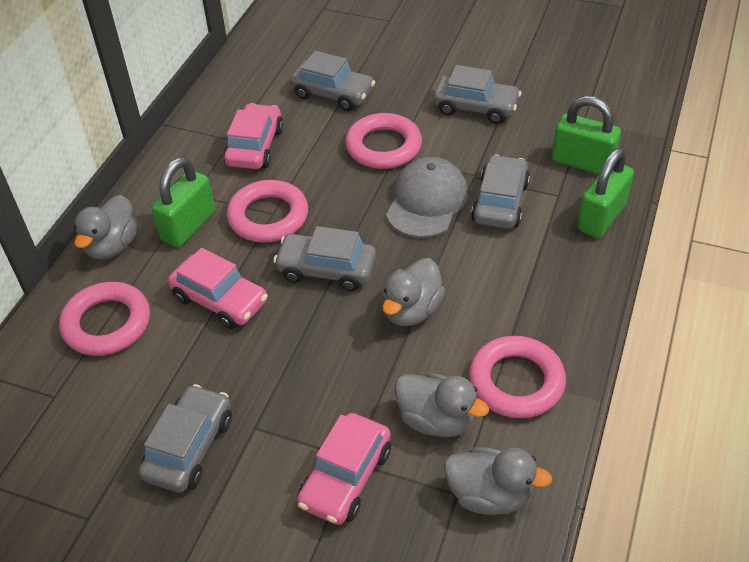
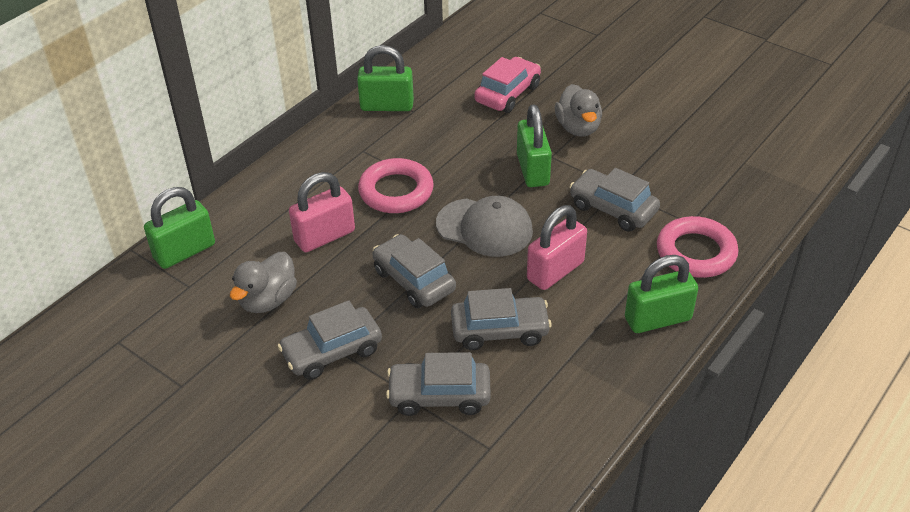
green padlock: 3 -> 4
grey duck: 4 -> 2
pink car: 3 -> 1
pink padlock: 0 -> 2
pink ring: 4 -> 2

